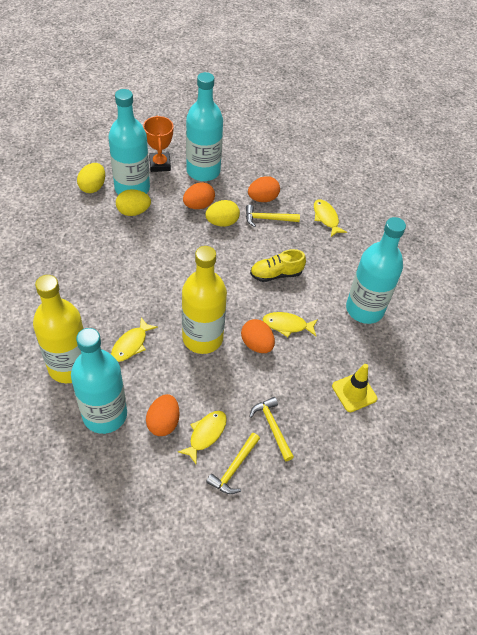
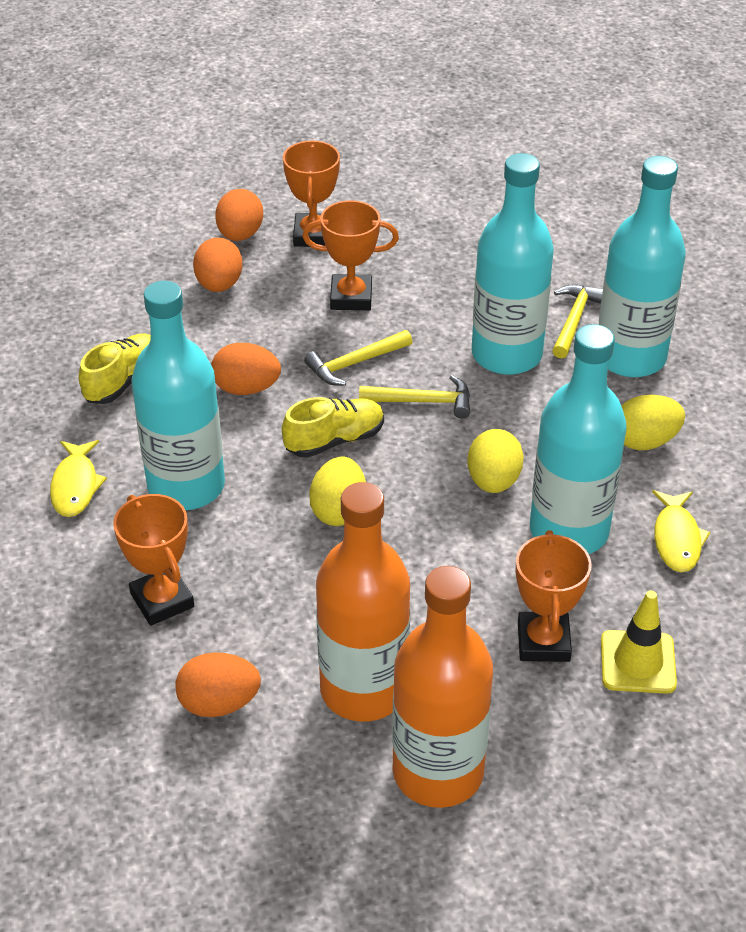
orange bottle: 0 -> 2
orange trophy: 1 -> 4
yellow bottle: 2 -> 0
yellow fish: 4 -> 2
yellow shoe: 1 -> 2

